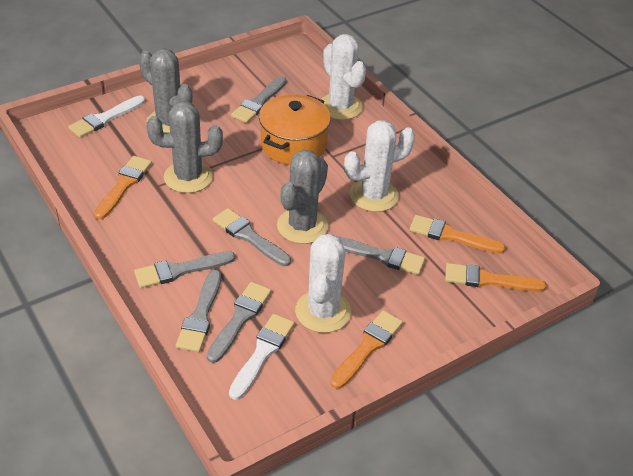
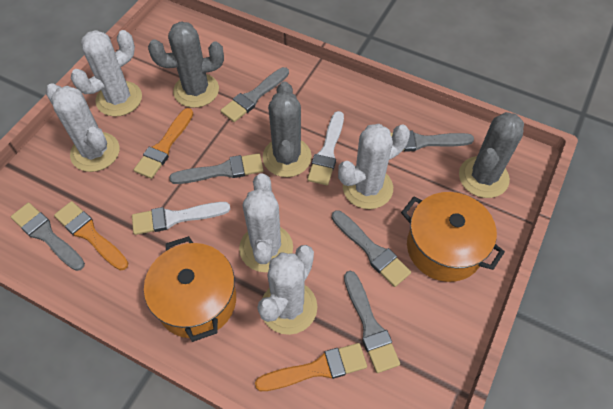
orange brush: 4 -> 3
orange pot: 1 -> 2
white cactus: 3 -> 5

